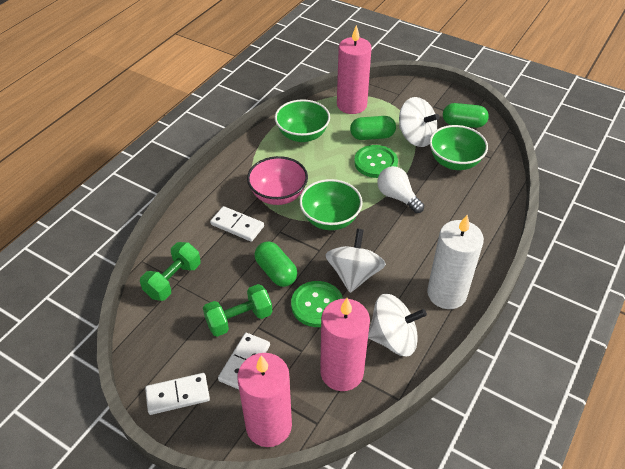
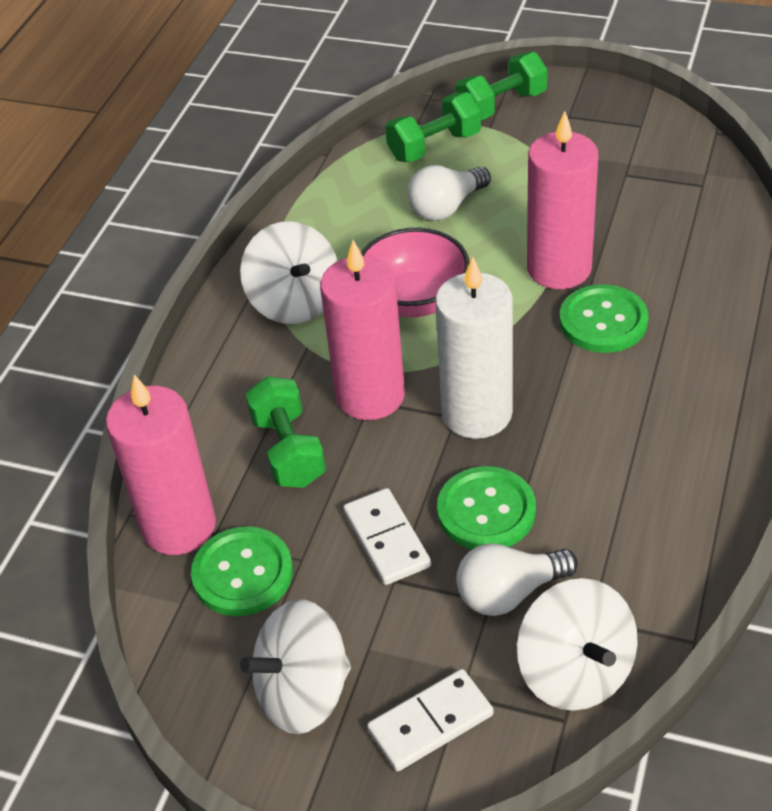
green bowl: 3 -> 0
green button: 2 -> 3
green capsule: 3 -> 0
green dumbbell: 2 -> 3
white domino: 3 -> 2
white light bulb: 1 -> 2

